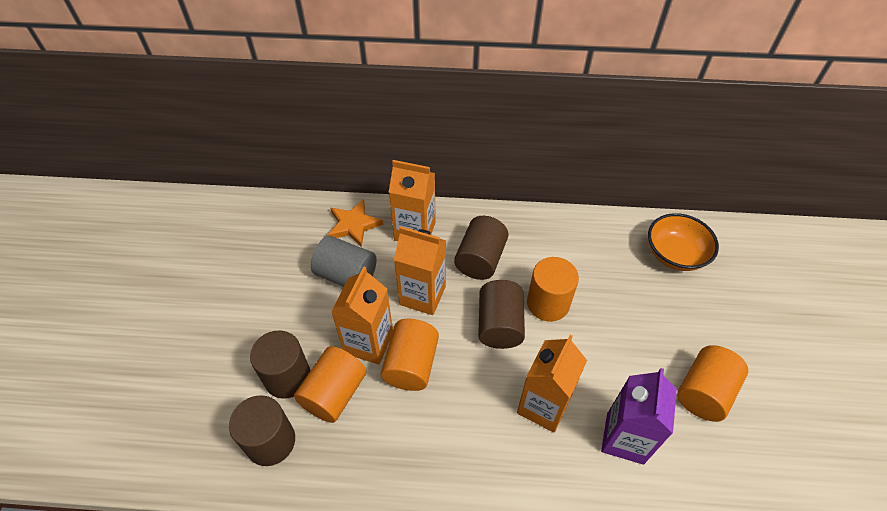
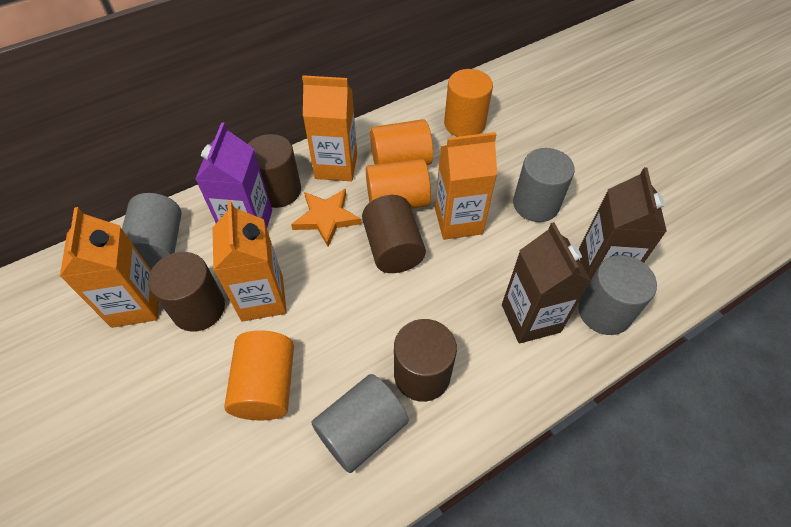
brown carton: 0 -> 2
grey cylinder: 1 -> 4
orange bowl: 1 -> 0

